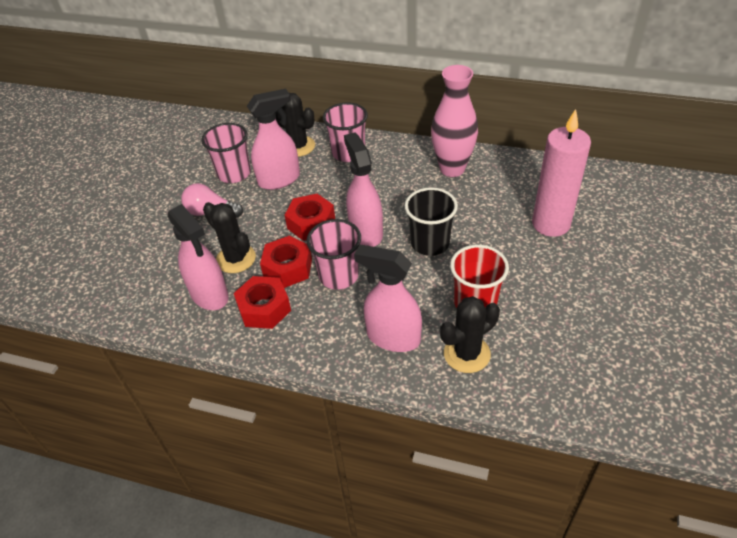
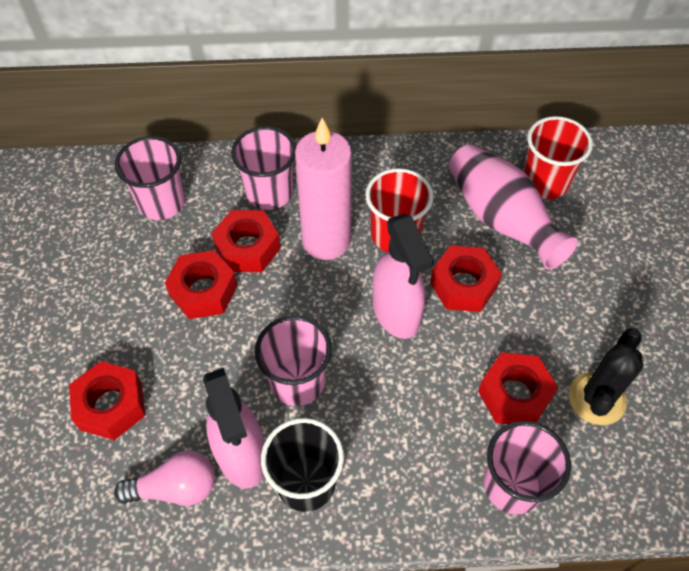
black cactus: 3 -> 1
pink cup: 3 -> 4
pink spray bottle: 4 -> 2
red cup: 1 -> 2
red nut: 3 -> 5

